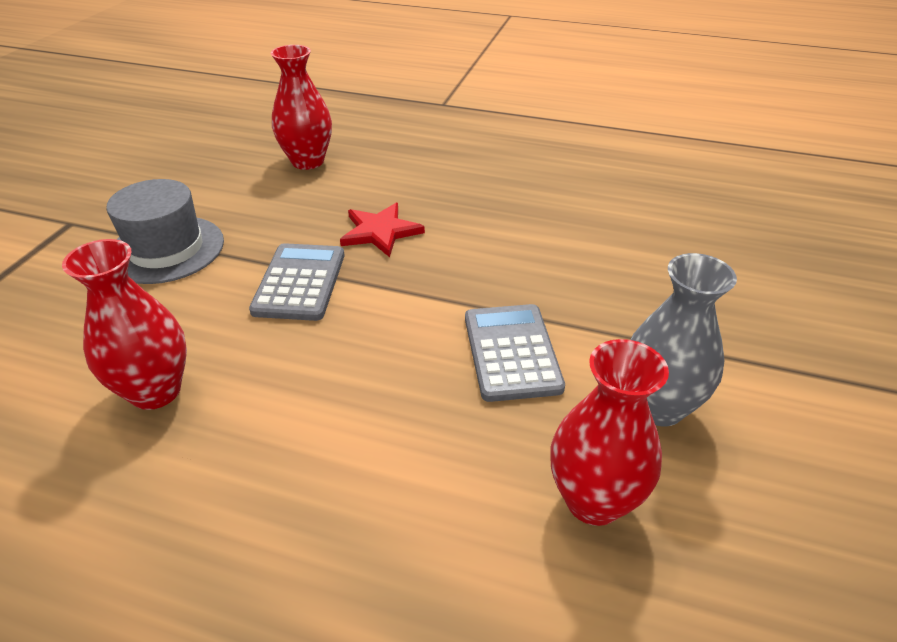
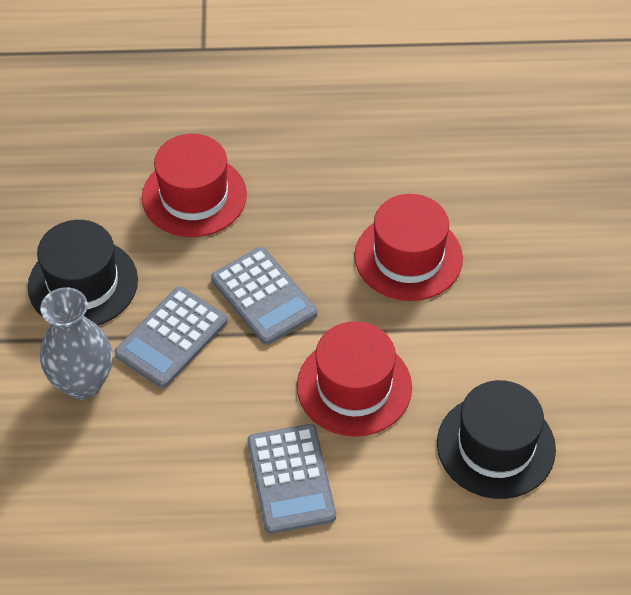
black hat: 0 -> 2
grey calculator: 2 -> 3
grey hat: 1 -> 0
red hat: 0 -> 3
red star: 1 -> 0
red vase: 3 -> 0

